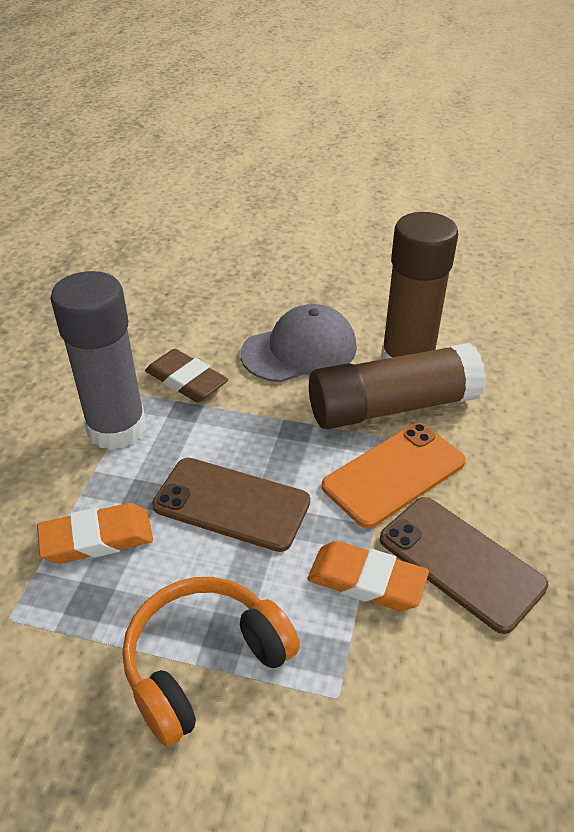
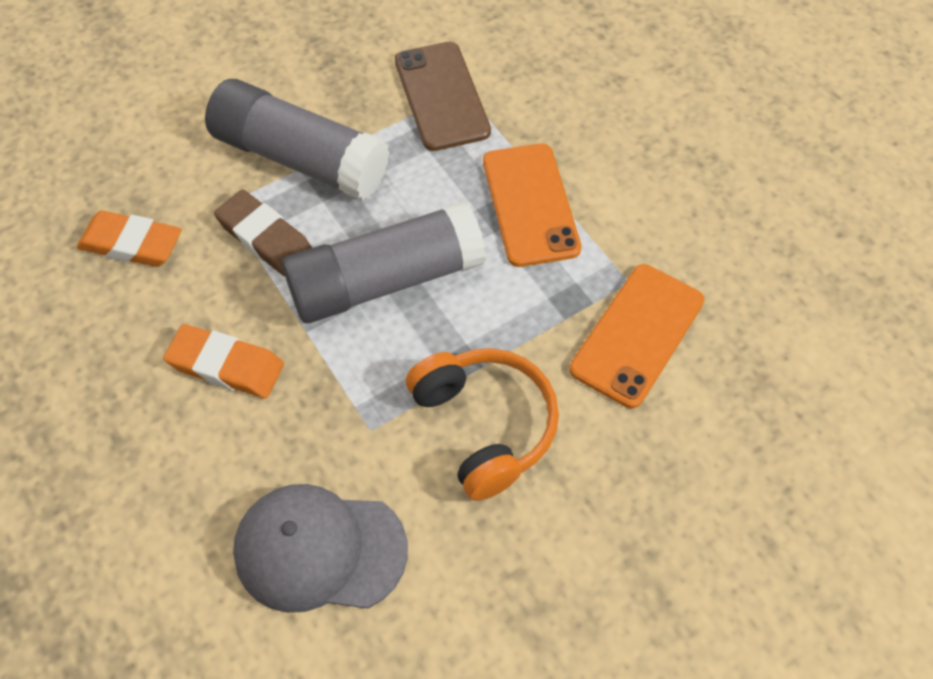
brown glue stick: 2 -> 0
brown phone: 2 -> 1
grey glue stick: 1 -> 2
orange phone: 1 -> 2

